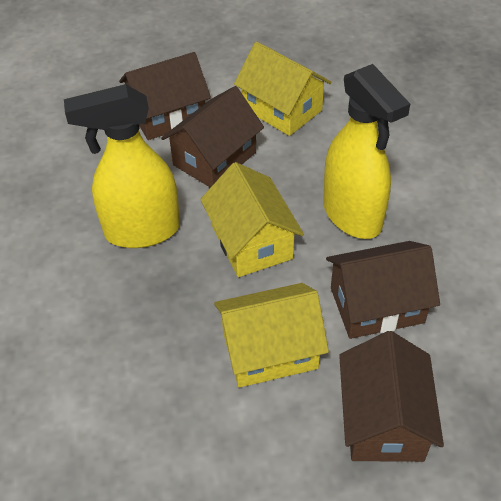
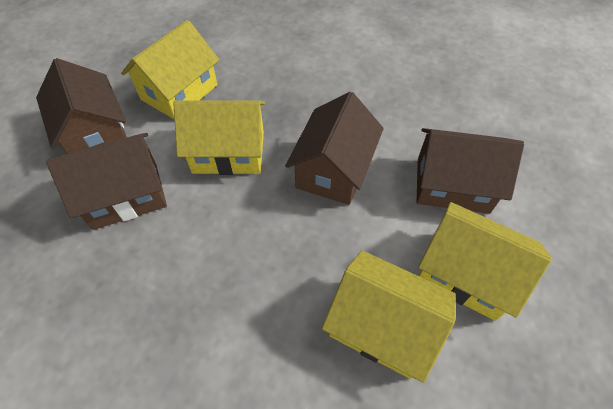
yellow house: 3 -> 4
yellow spray bottle: 2 -> 0

